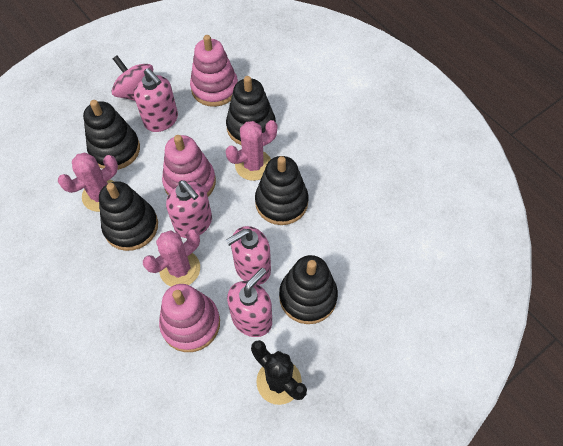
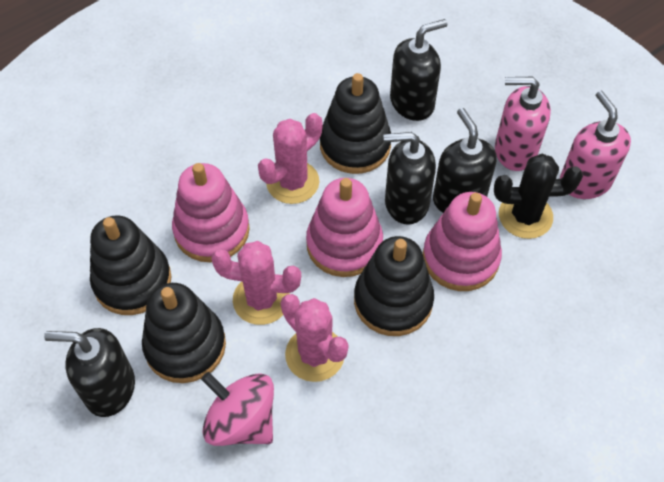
black soap dispenser: 0 -> 4
black stacking toy: 5 -> 4
pink soap dispenser: 4 -> 2

